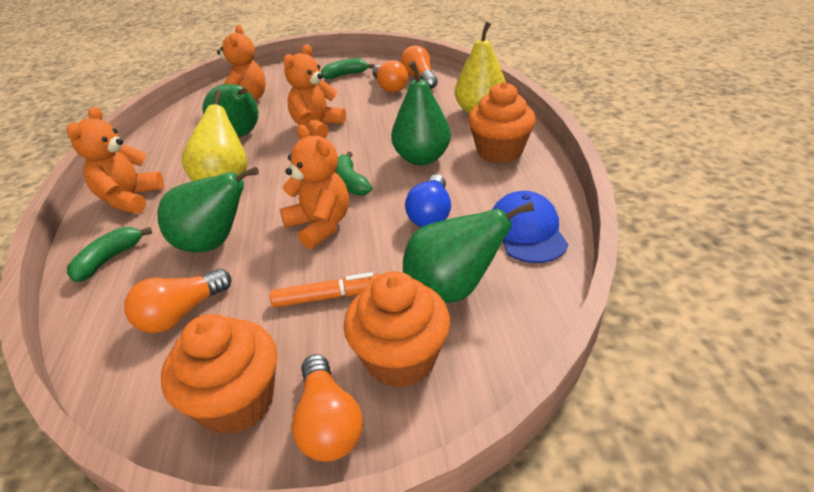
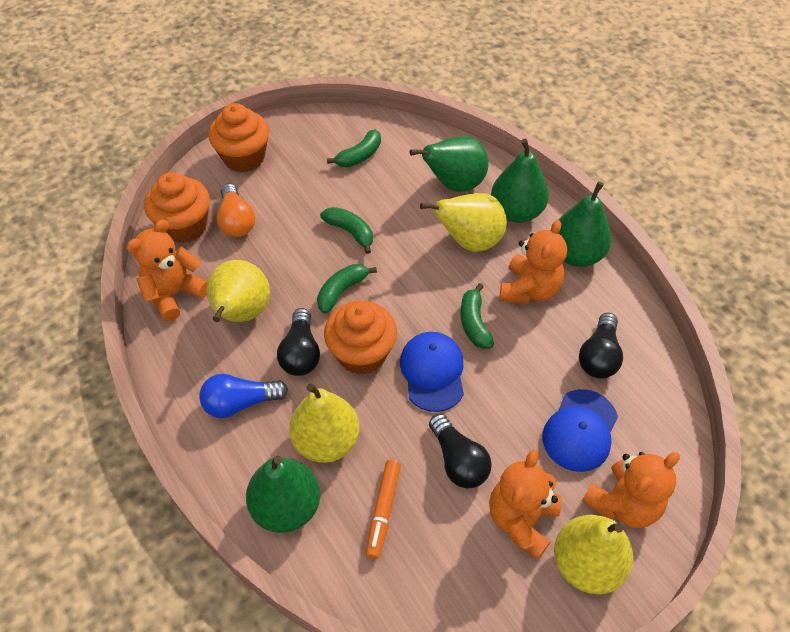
black light bulb: 0 -> 3
blue cap: 1 -> 2
green banana: 3 -> 4
orange light bulb: 4 -> 1
yellow pear: 2 -> 4

